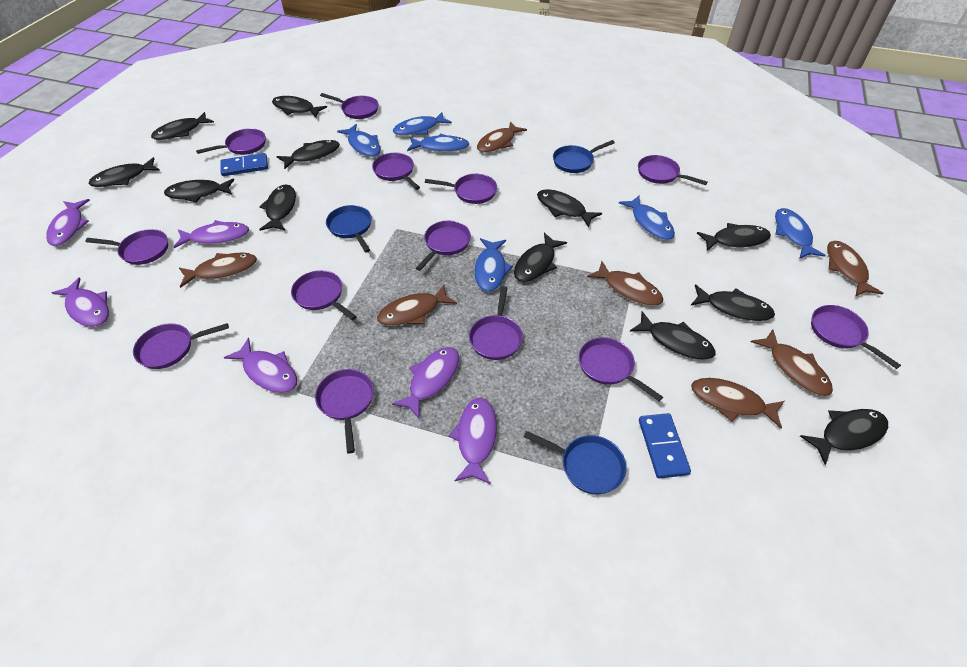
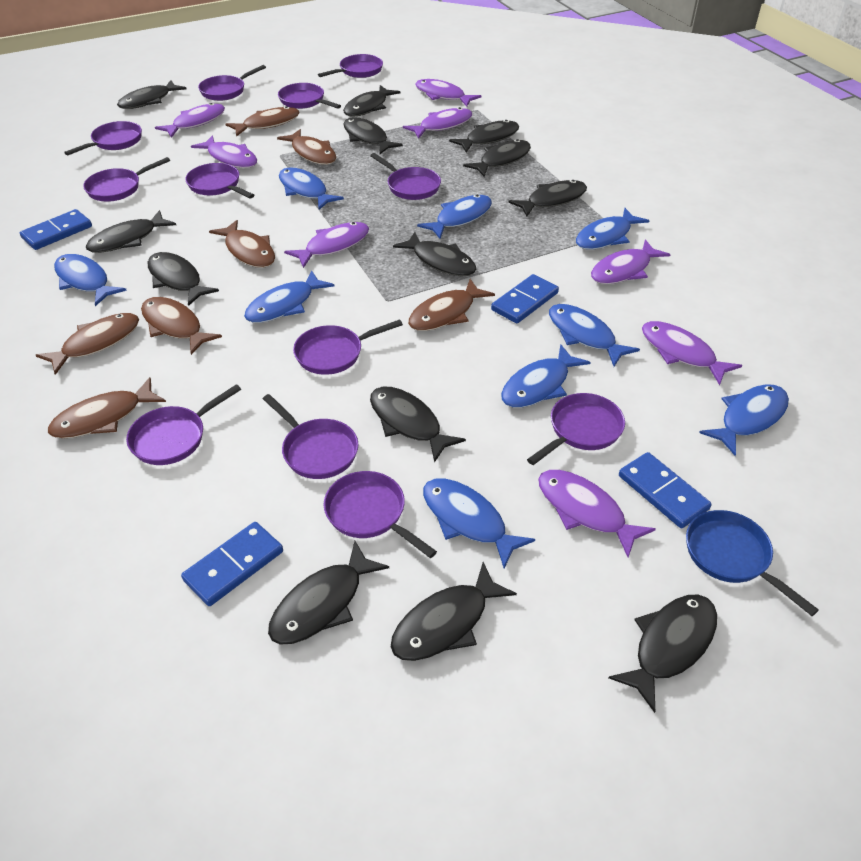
black fish: 12 -> 13
blue domino: 2 -> 4
blue fish: 6 -> 9
blue pan: 3 -> 1
purple fish: 6 -> 8
purple pan: 13 -> 12

